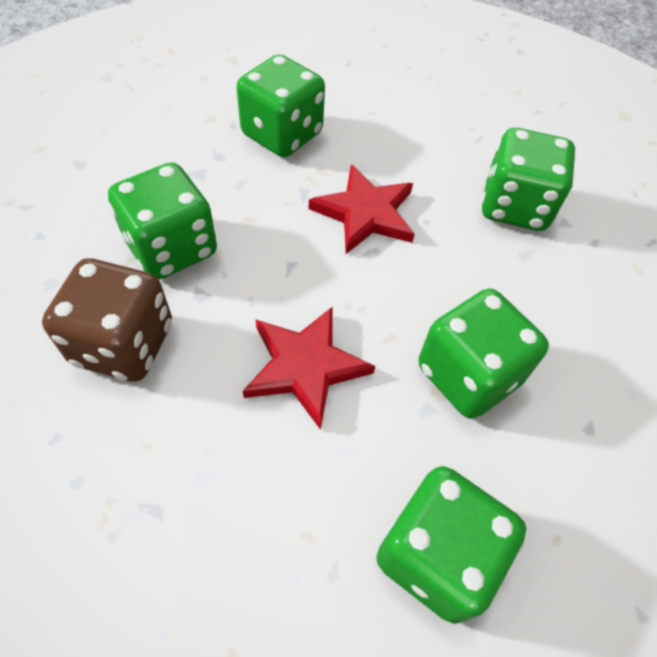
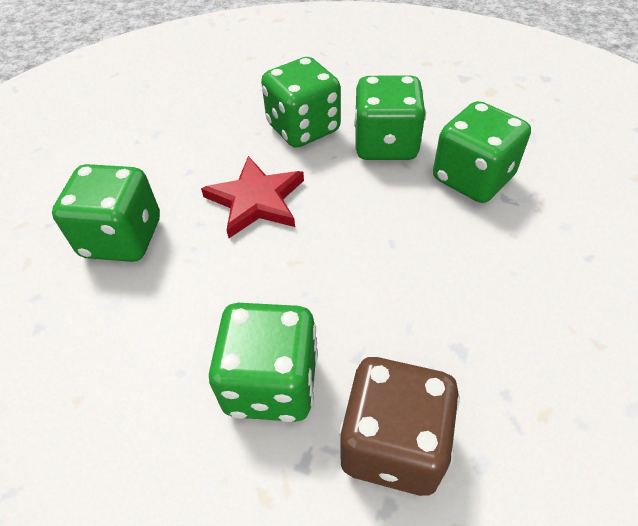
red star: 2 -> 1

